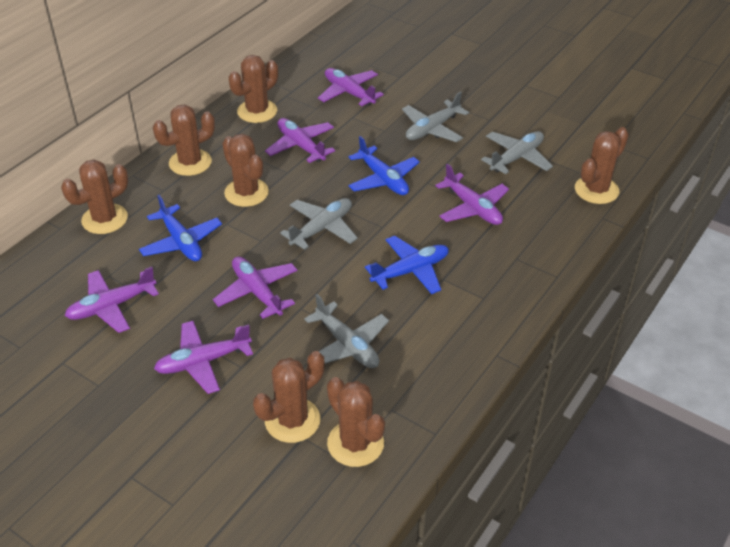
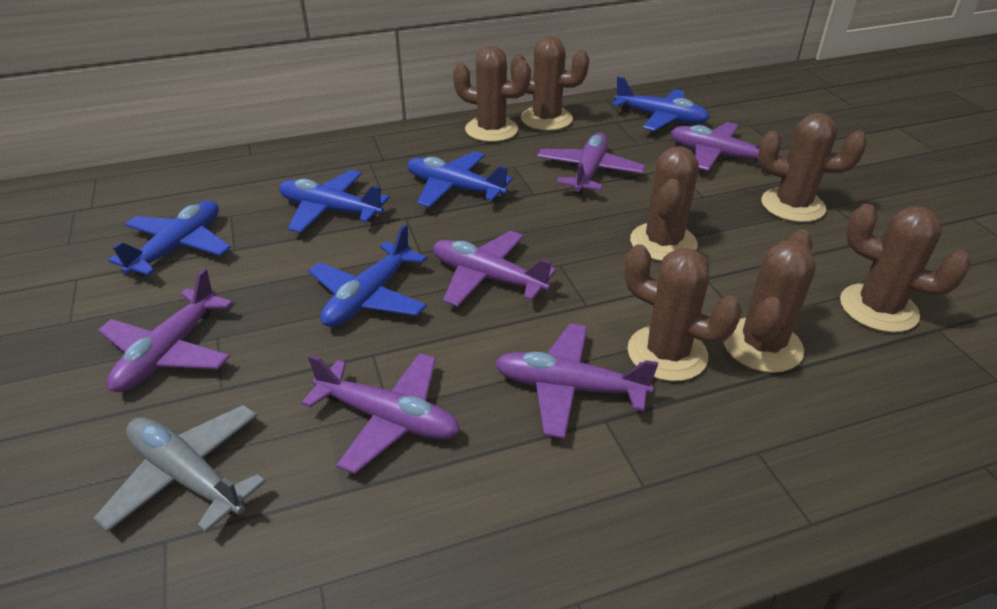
blue plane: 3 -> 5
grey plane: 4 -> 1

